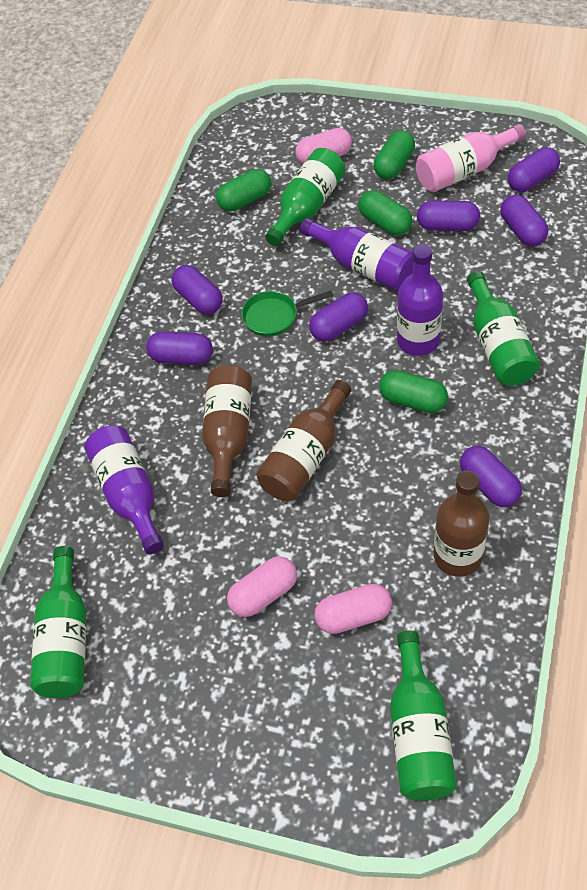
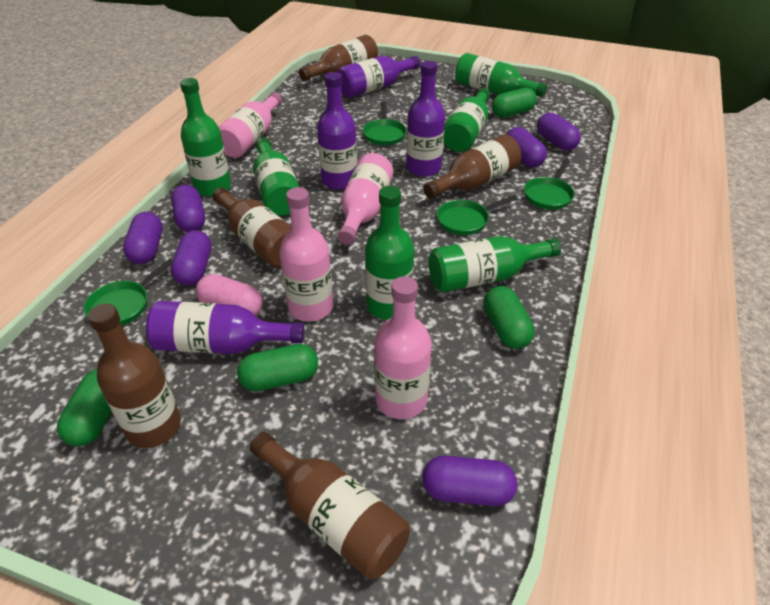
brown bottle: 3 -> 5
green bottle: 4 -> 6
green pan: 1 -> 4
pink bottle: 1 -> 4
pink capsule: 3 -> 1
purple bottle: 3 -> 4
purple capsule: 7 -> 6

